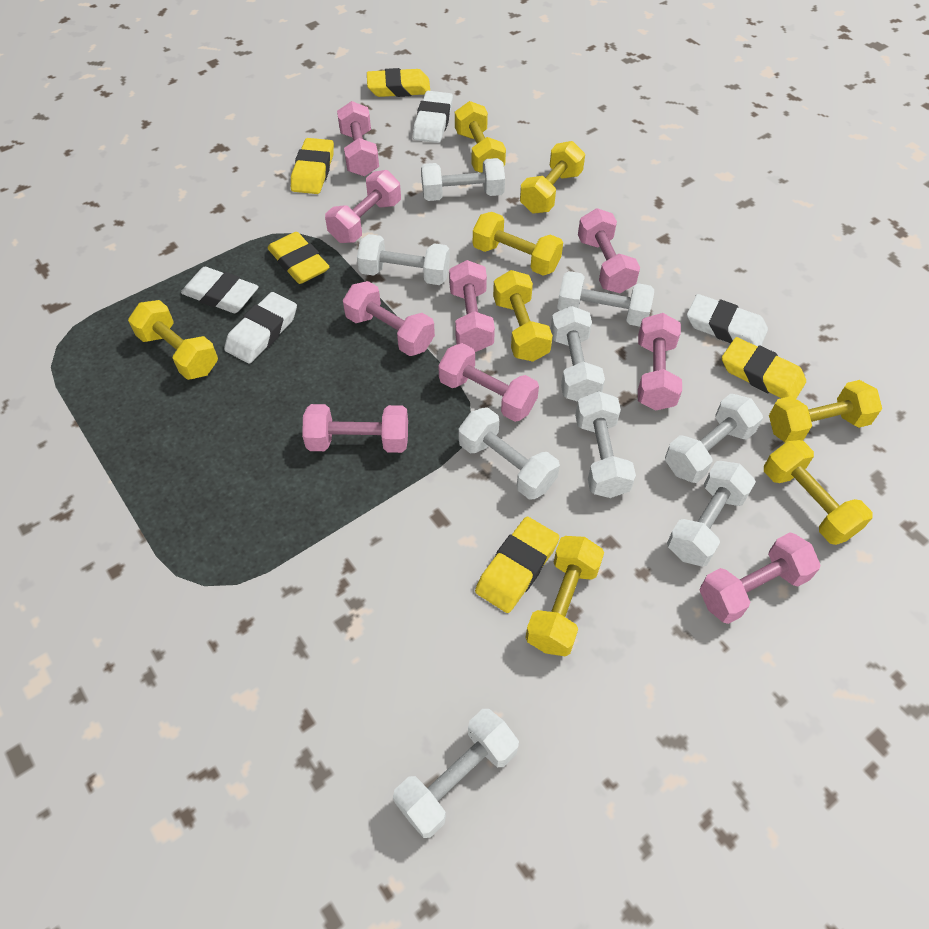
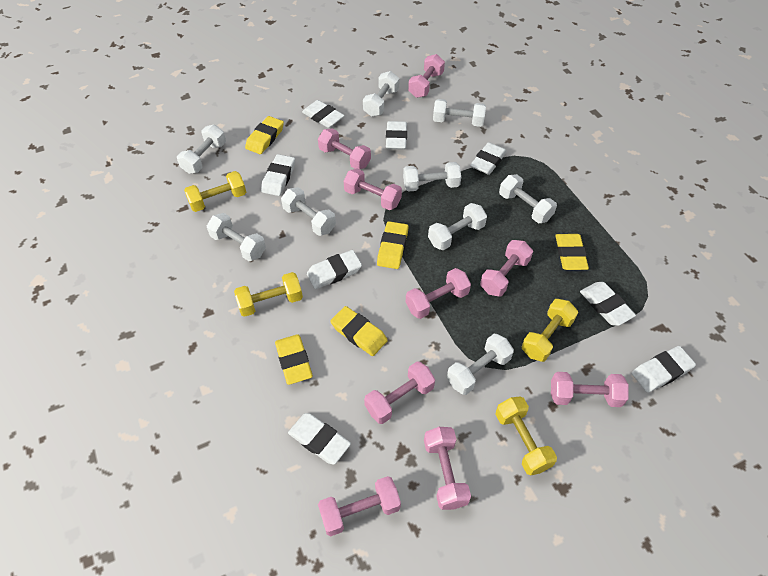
white eraser: 4 -> 8
yellow dumbbell: 8 -> 4

